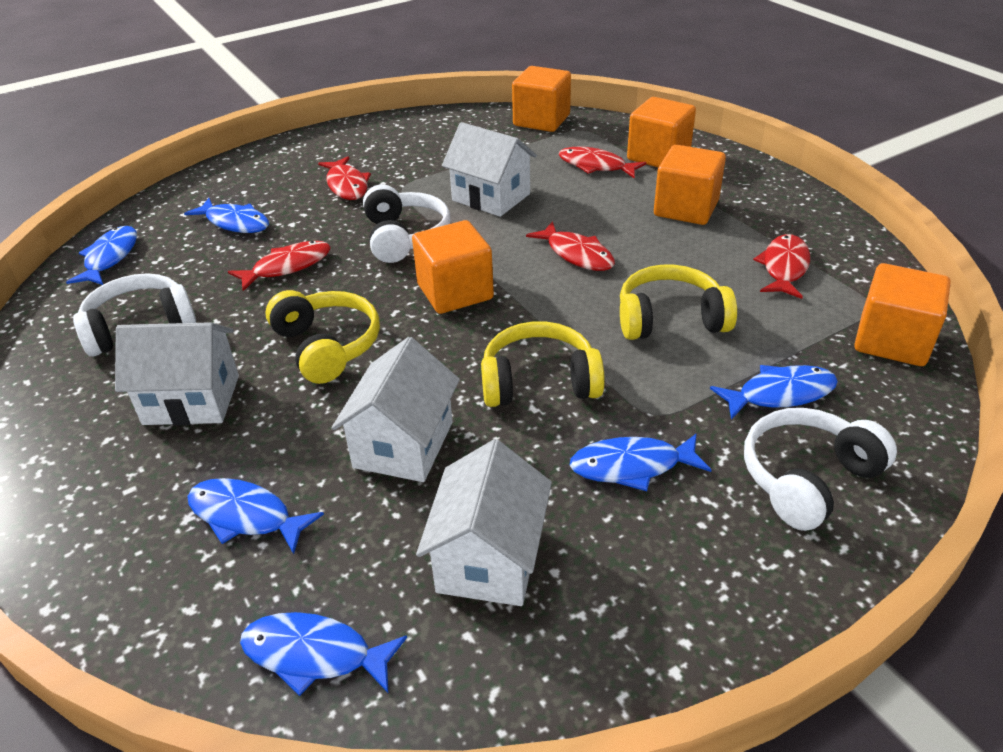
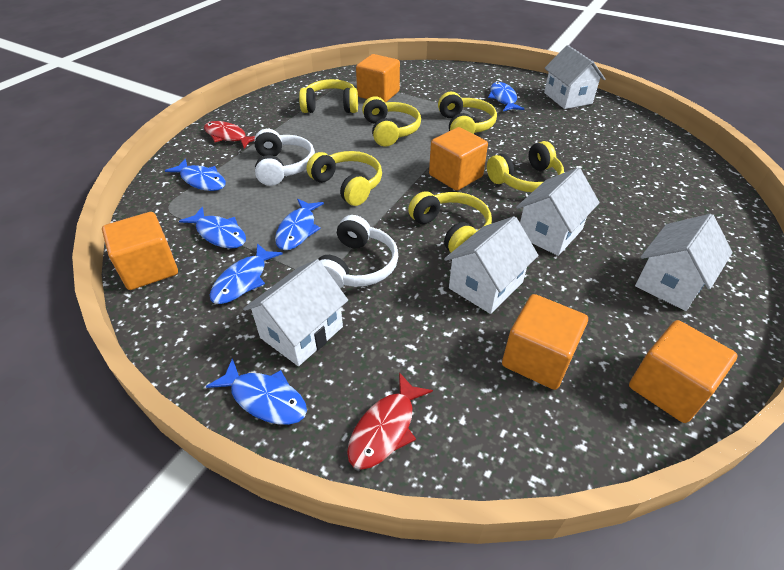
red fish: 5 -> 2
white headphones: 3 -> 2
white house: 4 -> 5
yellow headphones: 3 -> 6

